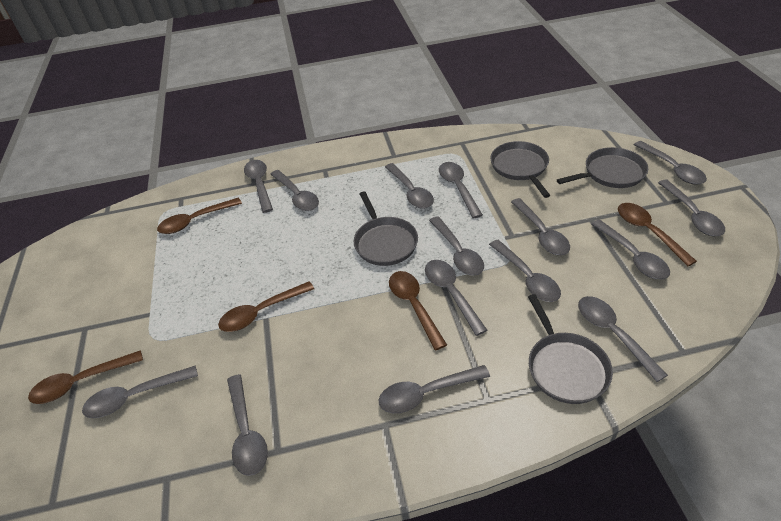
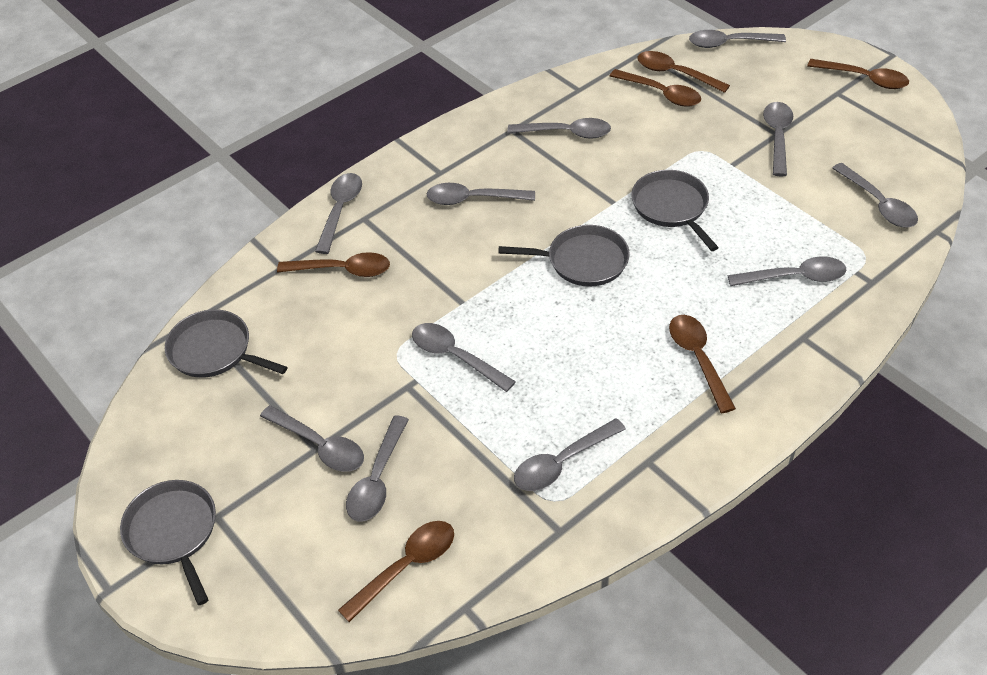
brown spoon: 5 -> 6
grey spoon: 15 -> 11

